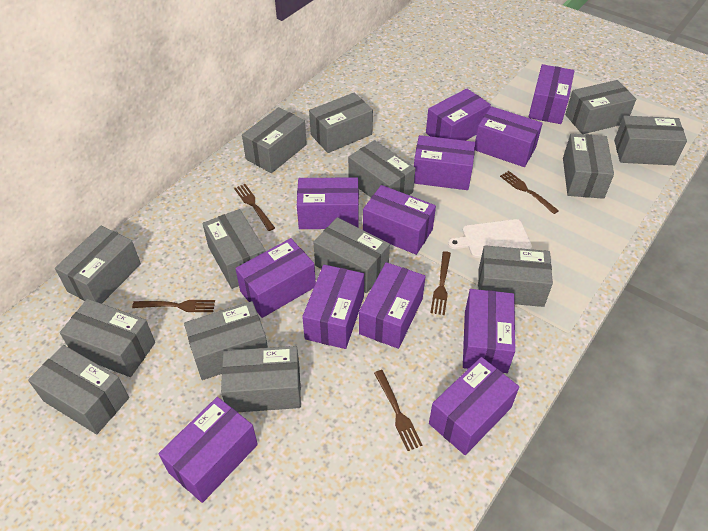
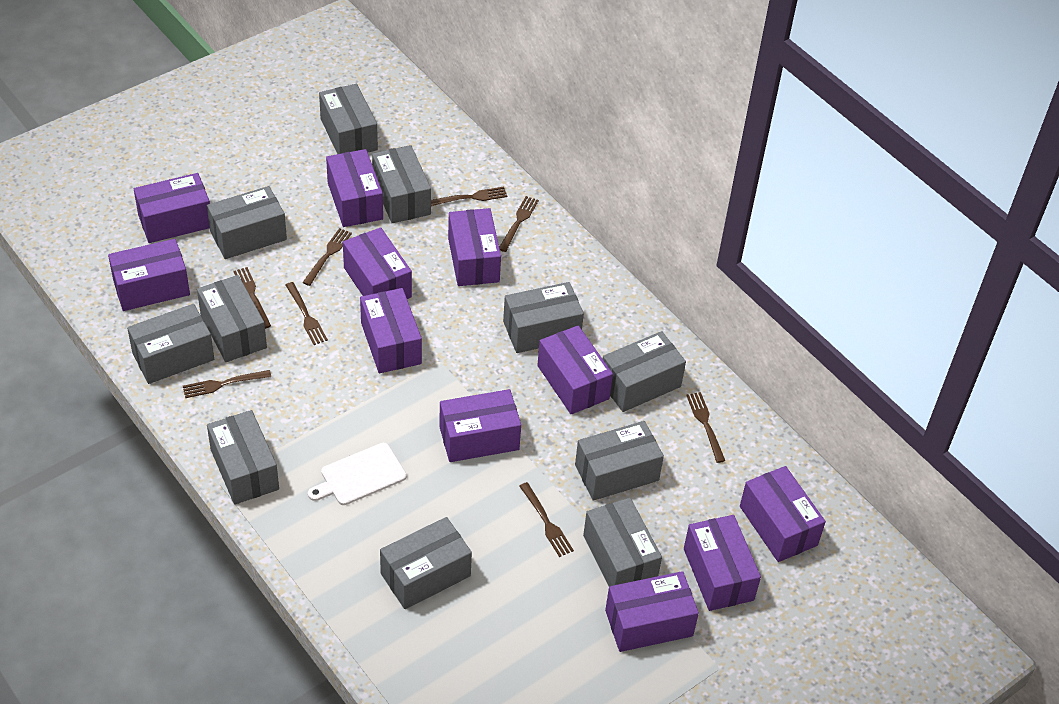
brown fork: 5 -> 8
grey box: 14 -> 11
purple box: 12 -> 11

